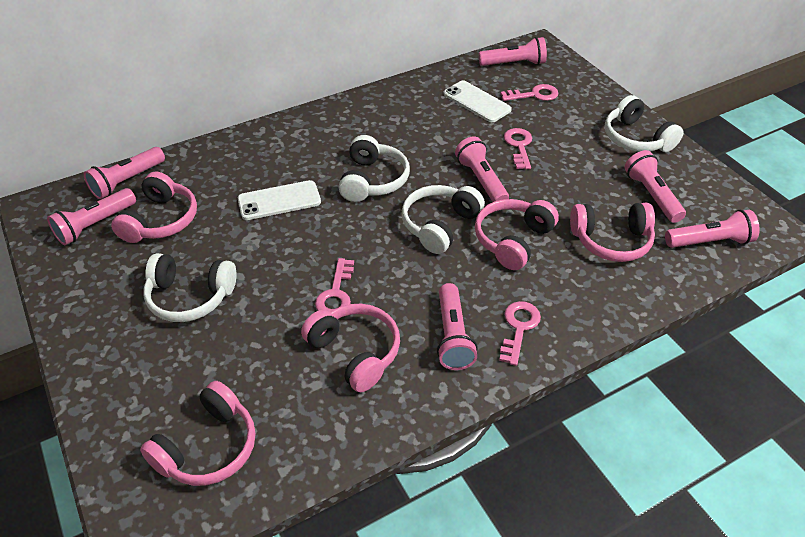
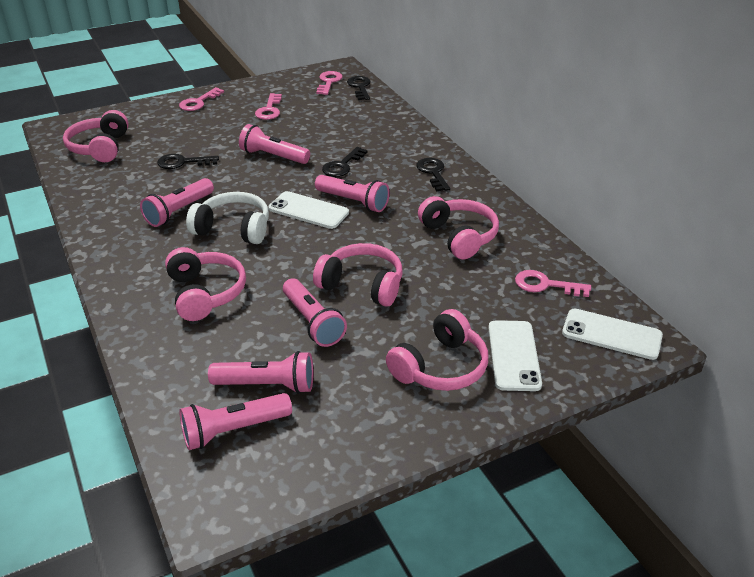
black key: 0 -> 4
pink flashlight: 7 -> 6
white headphones: 4 -> 1
white phone: 2 -> 3

